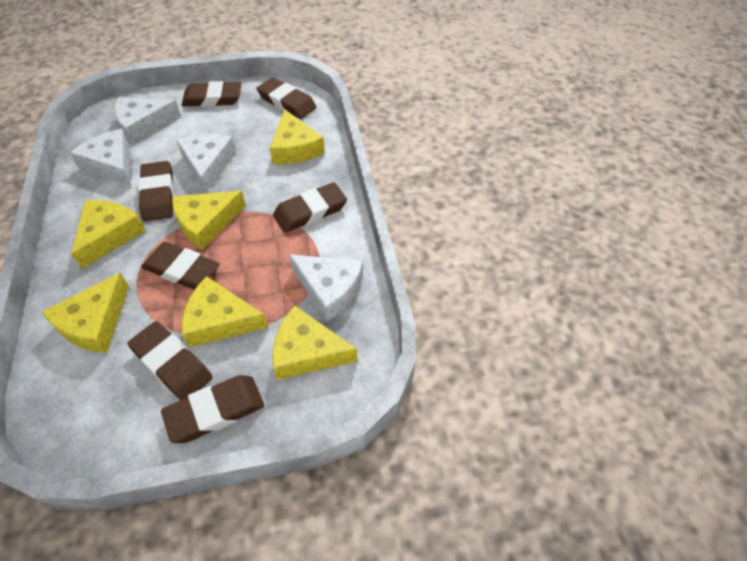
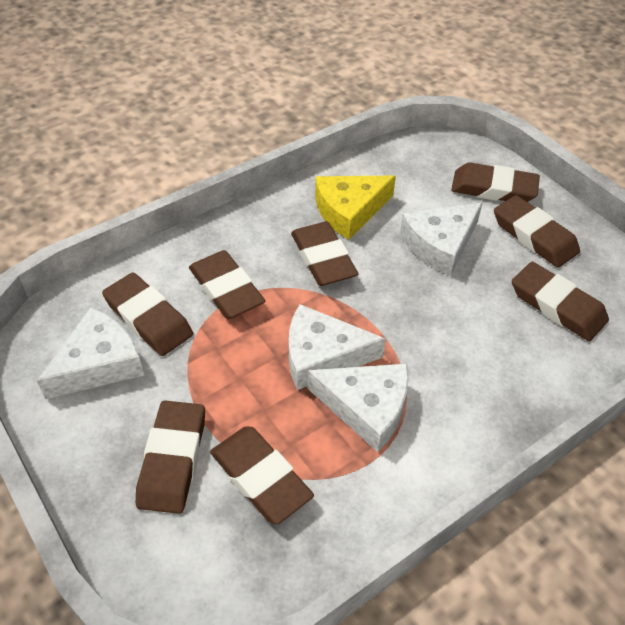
brown eraser: 7 -> 8
yellow cheese: 6 -> 1

